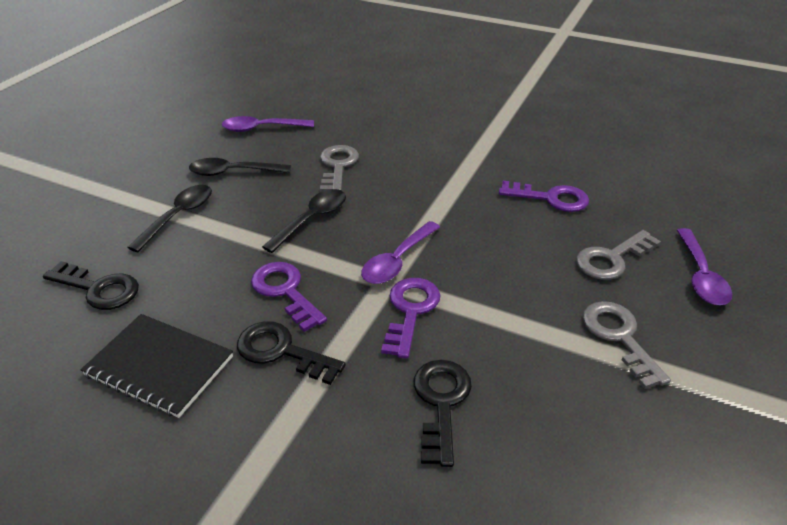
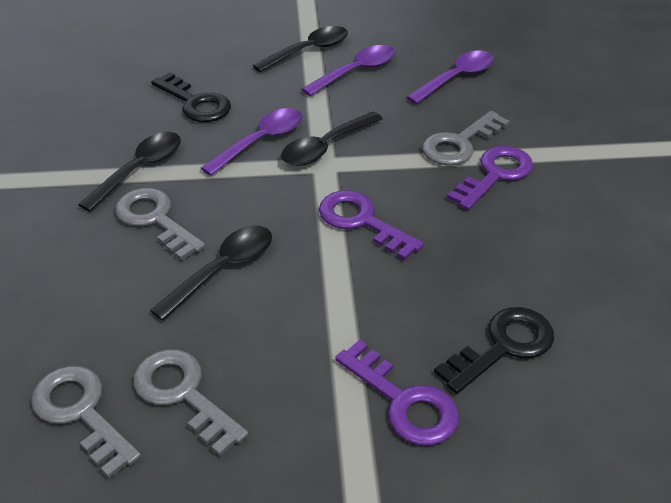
black key: 3 -> 2
black notebook: 1 -> 0
black spoon: 3 -> 4
grey key: 3 -> 4

